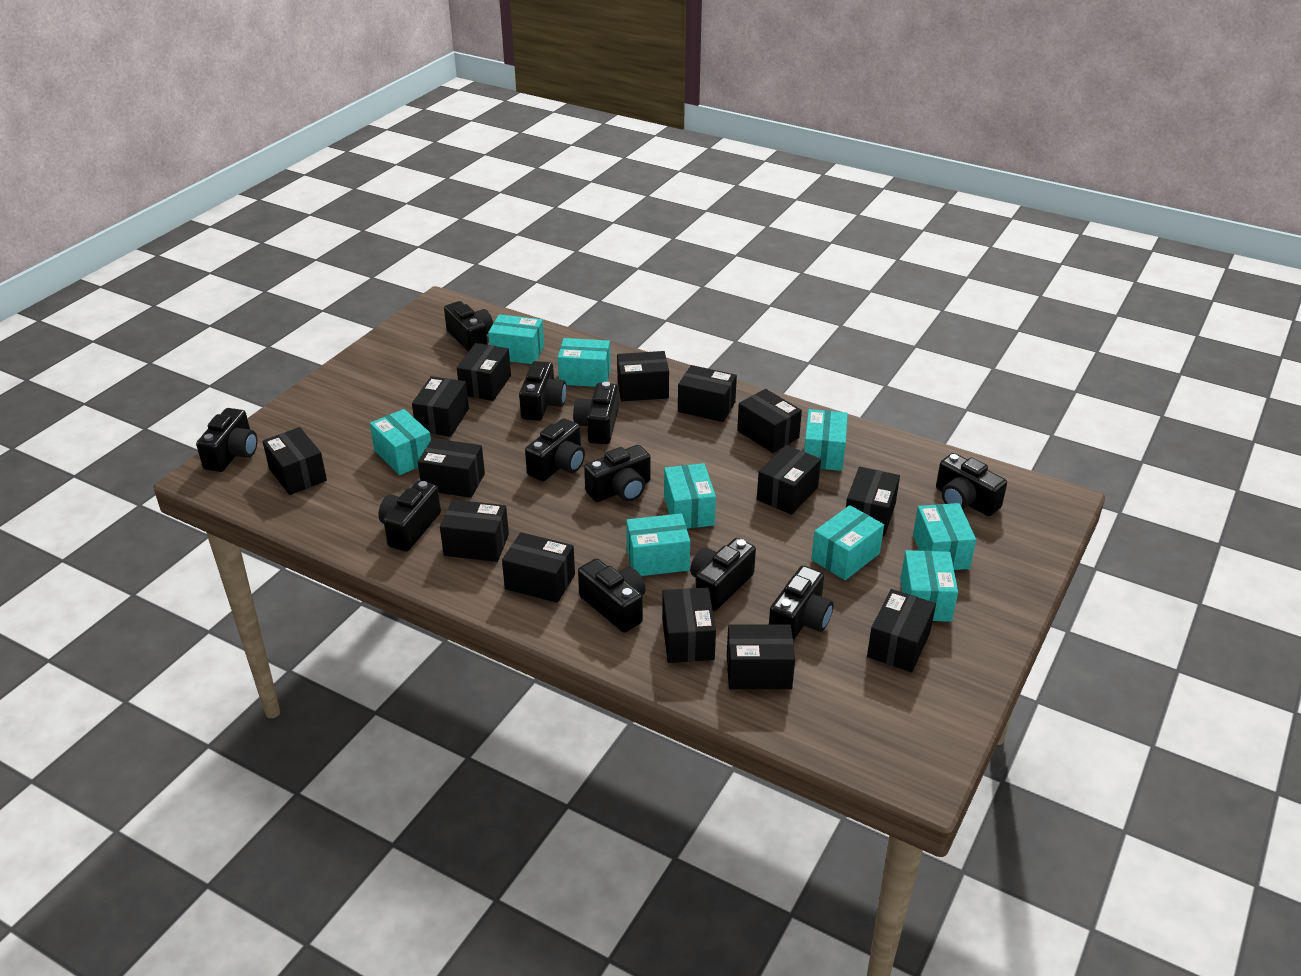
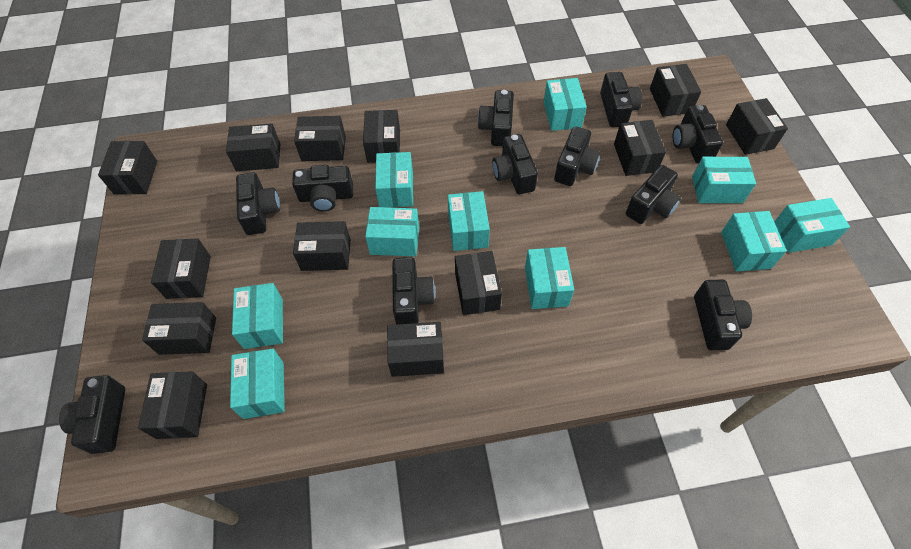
black box: 14 -> 13
turquoise box: 9 -> 10

